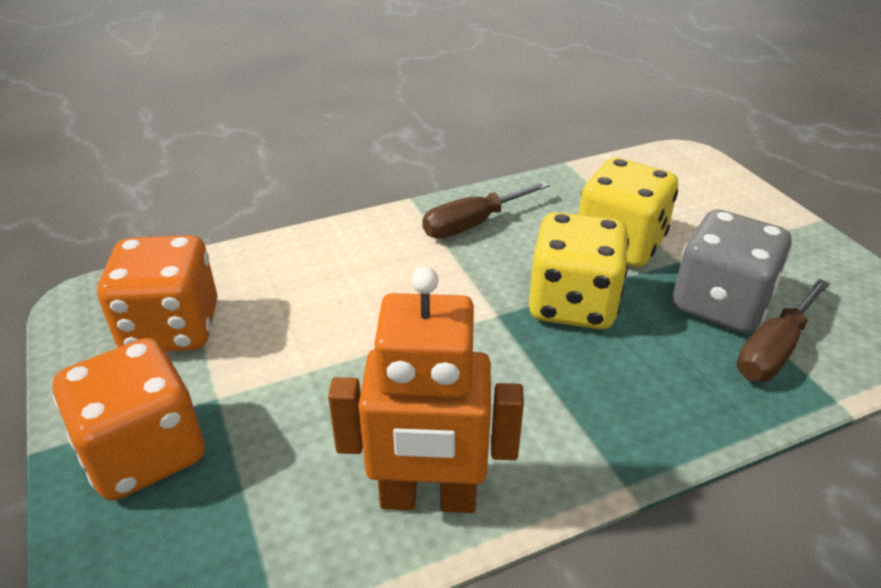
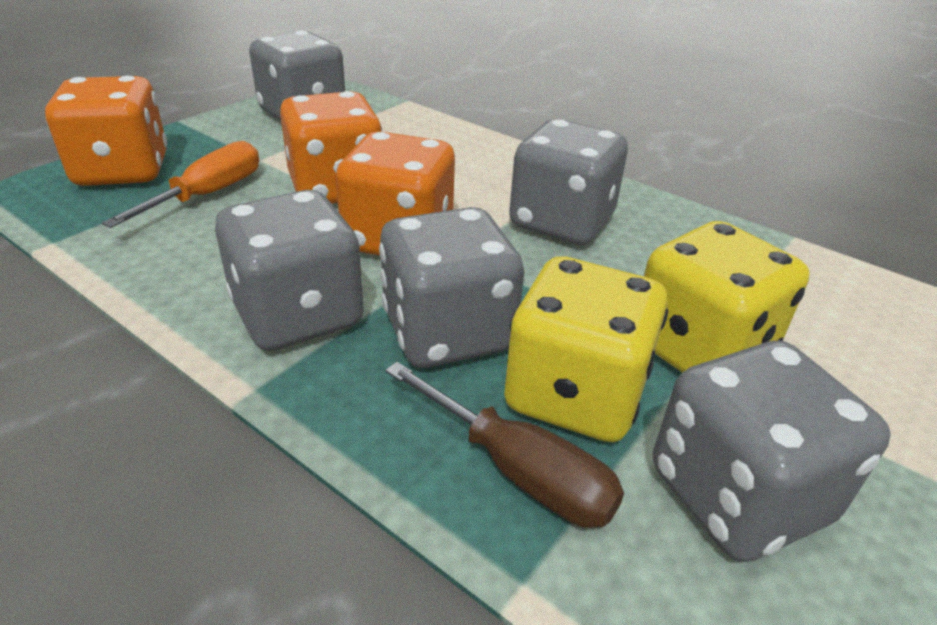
brown screwdriver: 2 -> 1
grey dice: 1 -> 5
orange dice: 2 -> 3
orange robot: 1 -> 0
orange screwdriver: 0 -> 1

